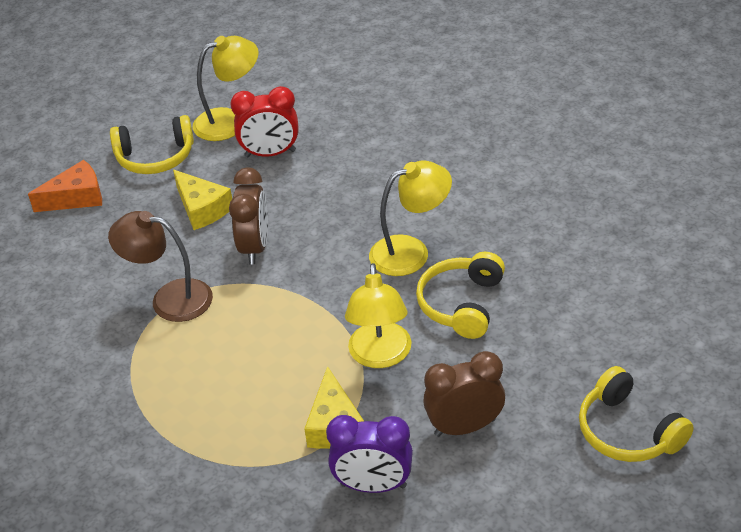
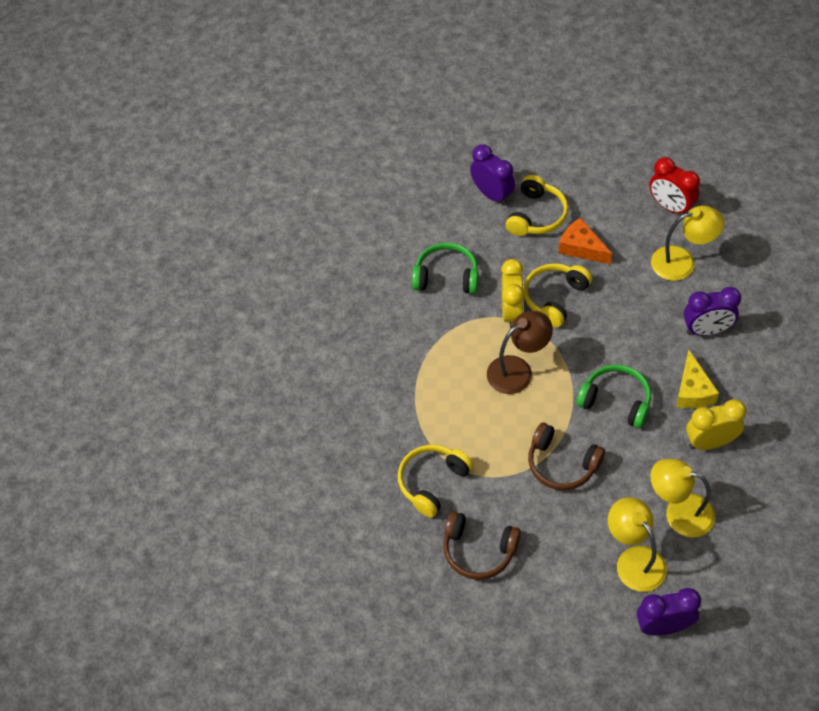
brown clock: 2 -> 0
brown headphones: 0 -> 2
green headphones: 0 -> 2
purple clock: 1 -> 3
yellow cheese: 2 -> 1
yellow clock: 0 -> 2

